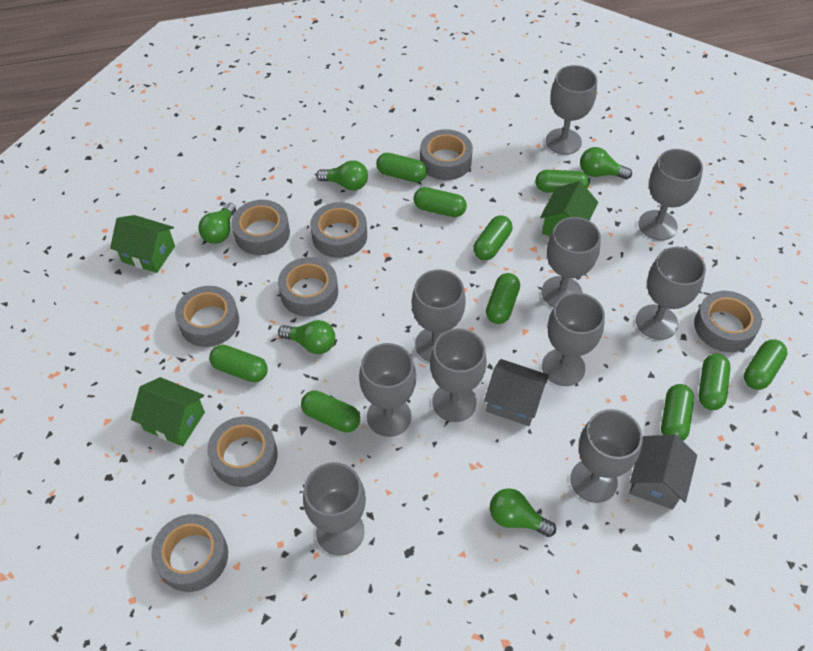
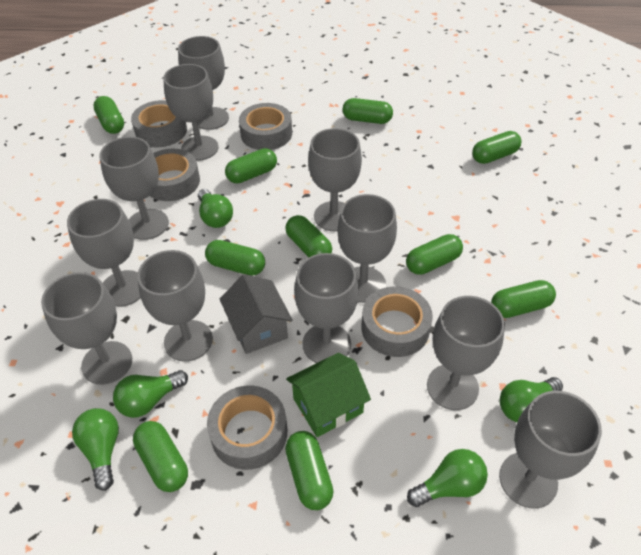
green house: 3 -> 1
grey goblet: 10 -> 11
grey house: 2 -> 1
grey tape: 8 -> 5

